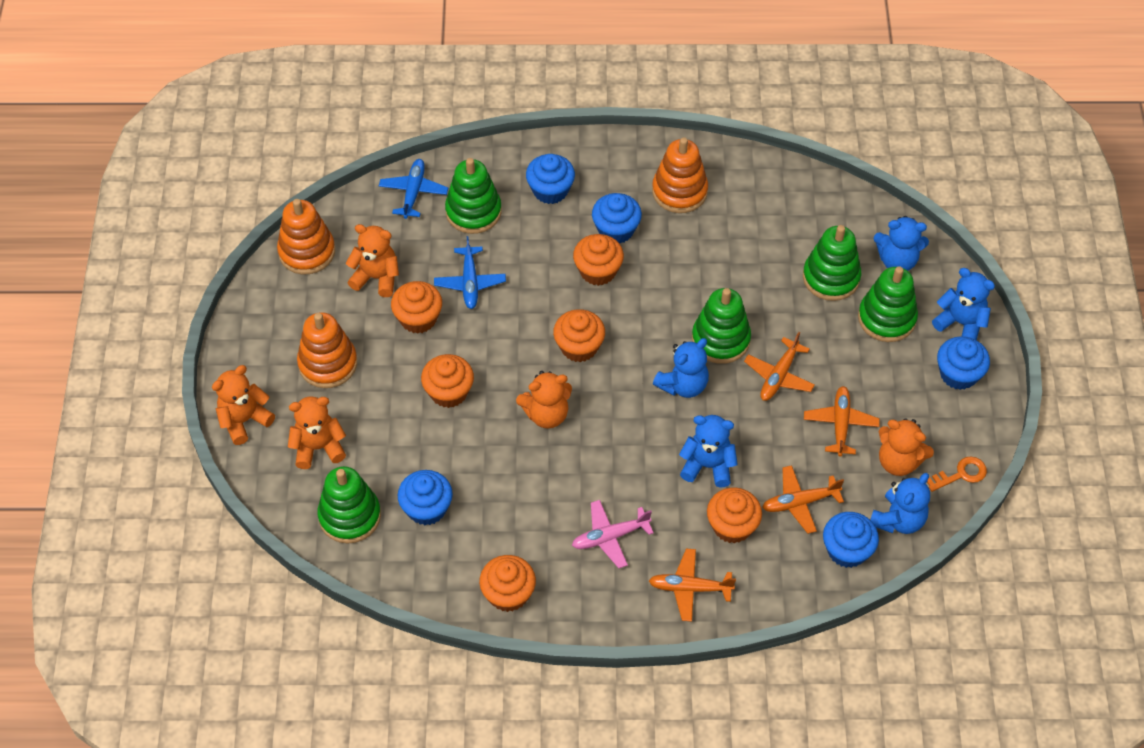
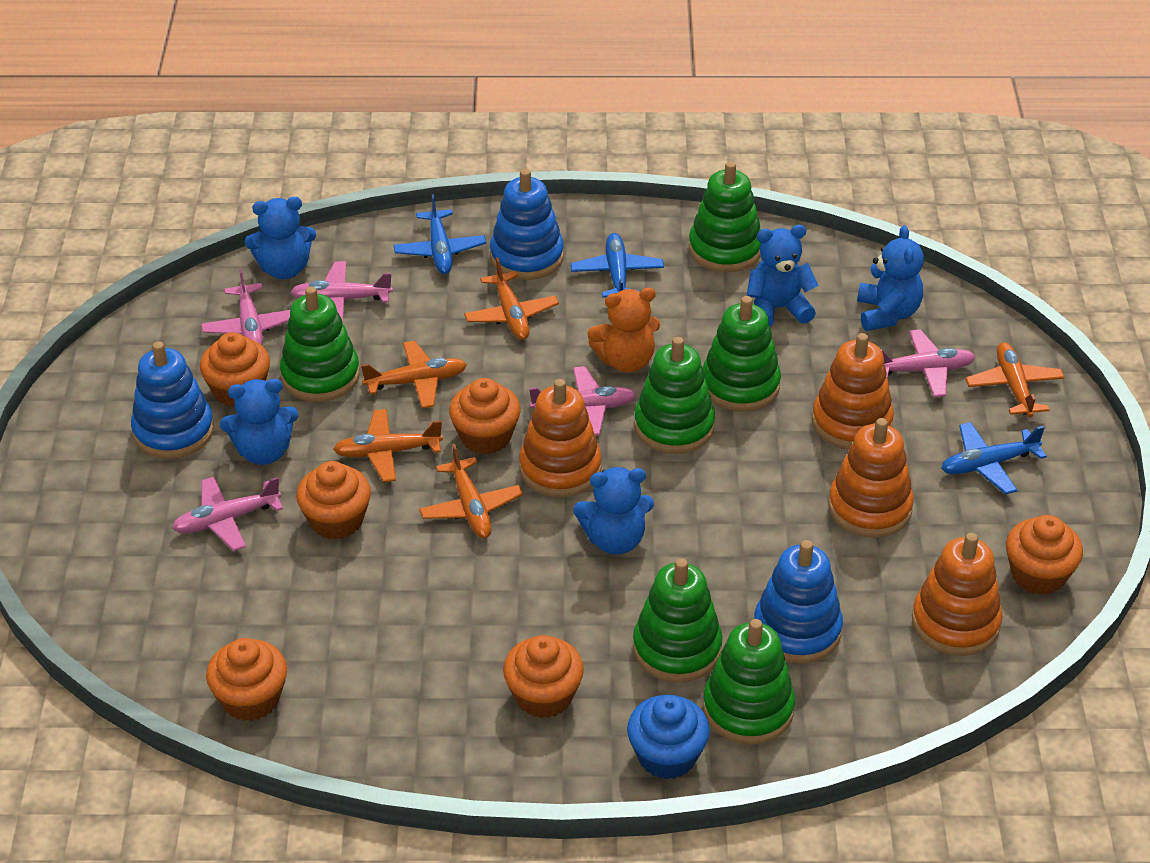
blue cupcake: 5 -> 1
blue plane: 2 -> 3
blue stacking toy: 0 -> 3
green stacking toy: 5 -> 6
orange key: 1 -> 0
orange plane: 4 -> 5
orange stacking toy: 3 -> 4
orange teddy bear: 5 -> 1
pink plane: 1 -> 5

